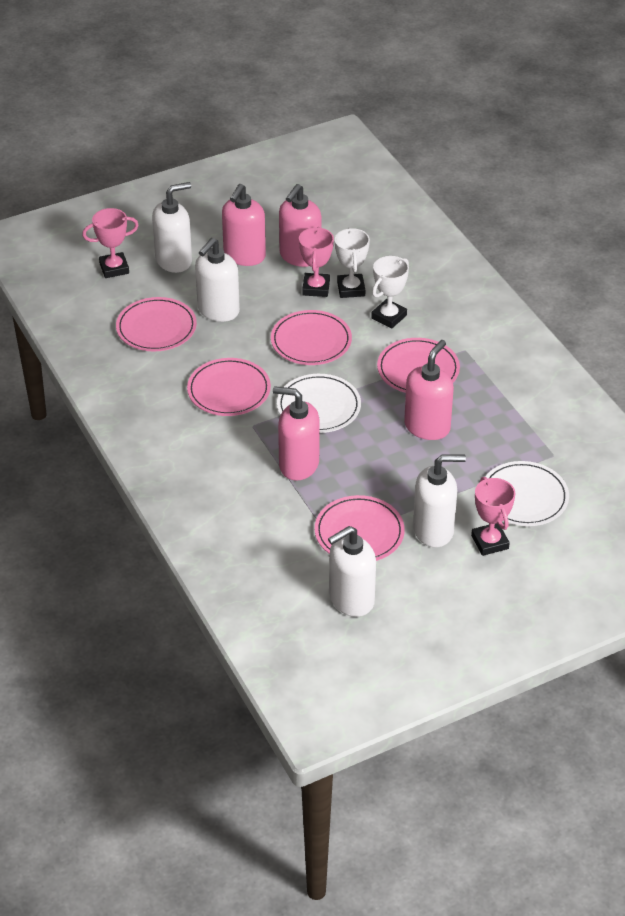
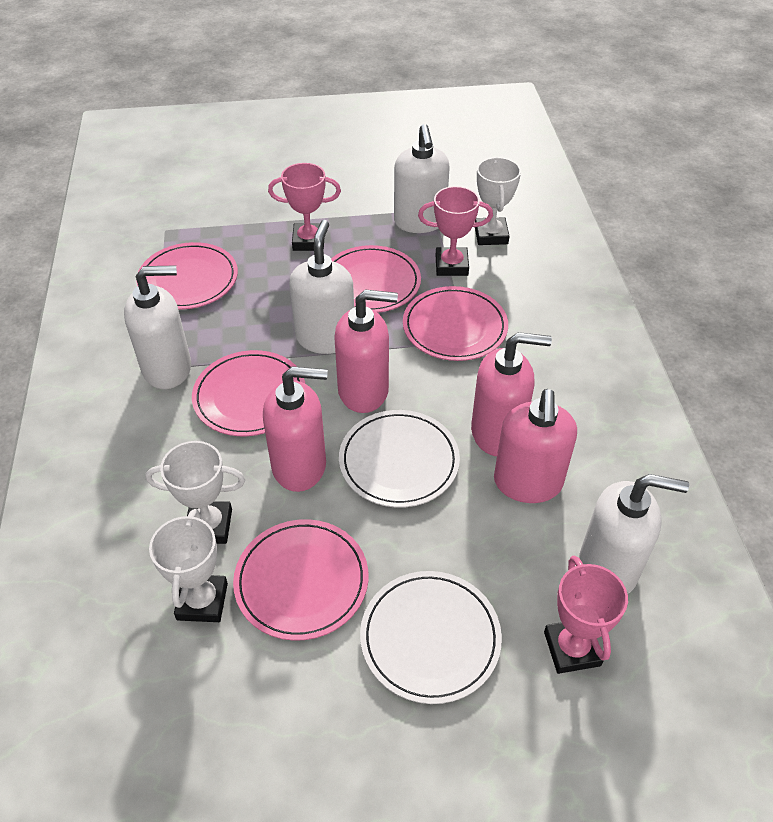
white trophy: 2 -> 3

